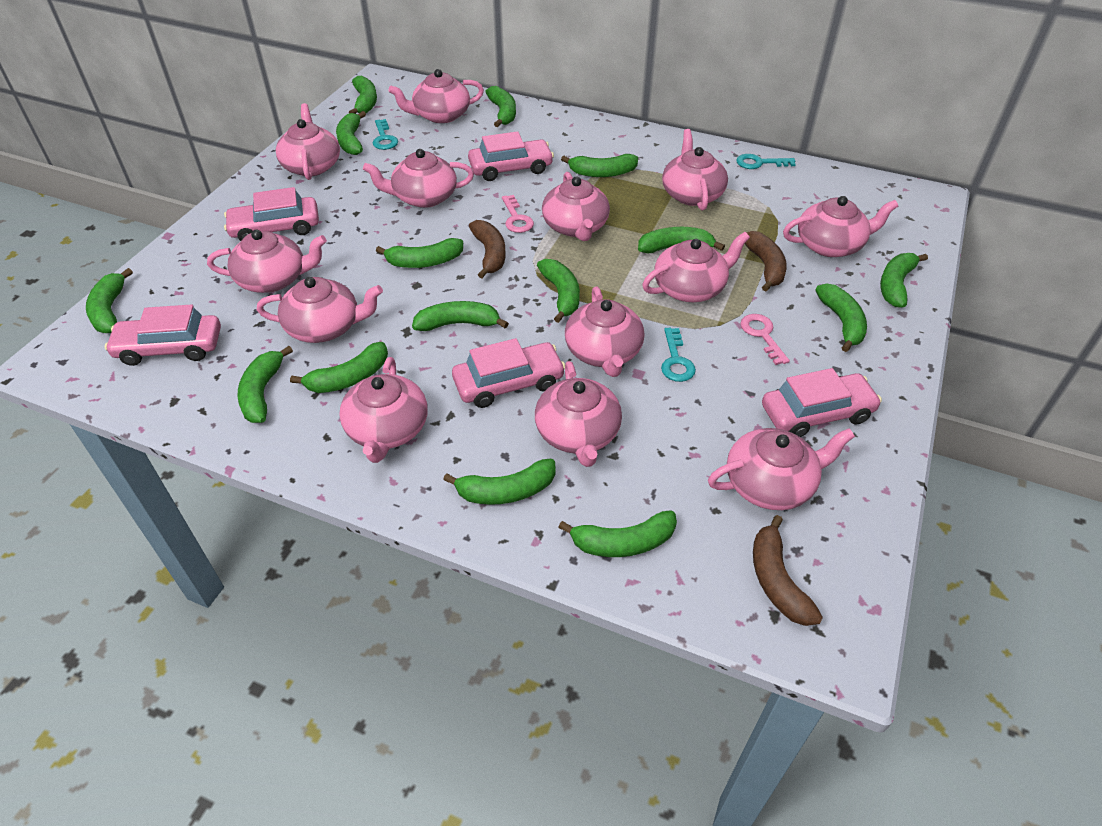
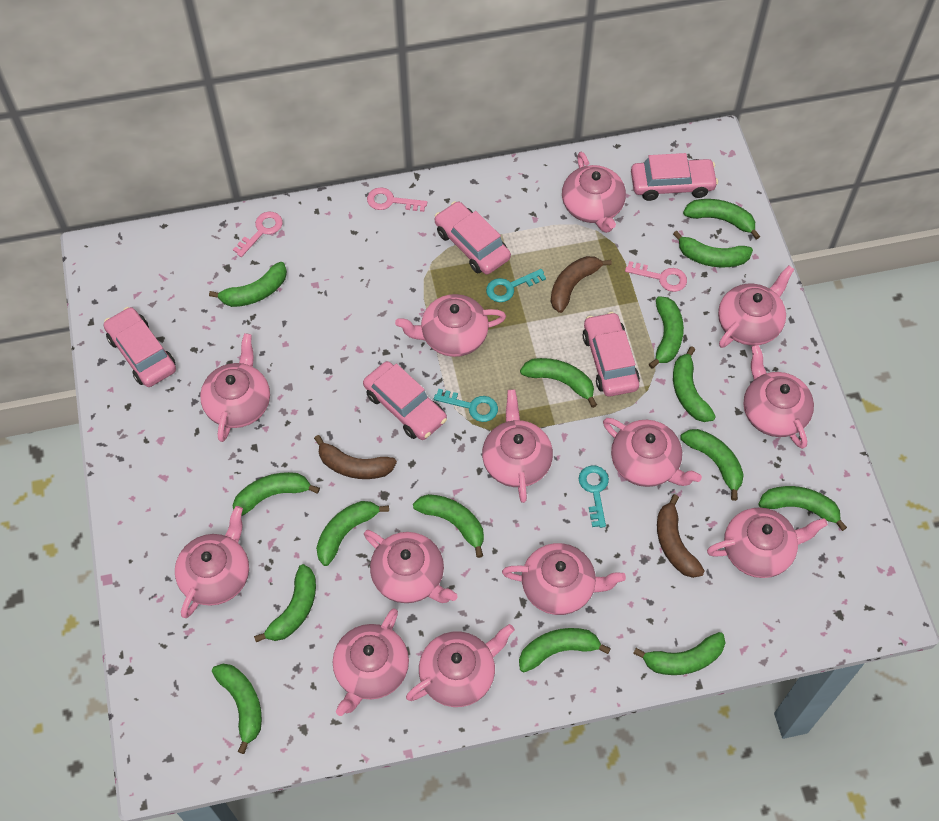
pink key: 2 -> 3

